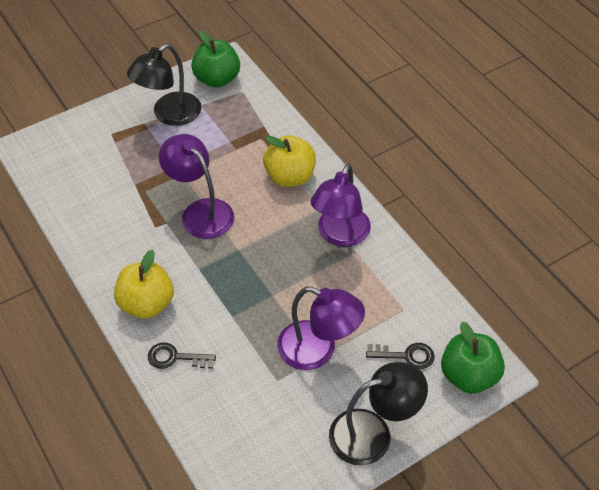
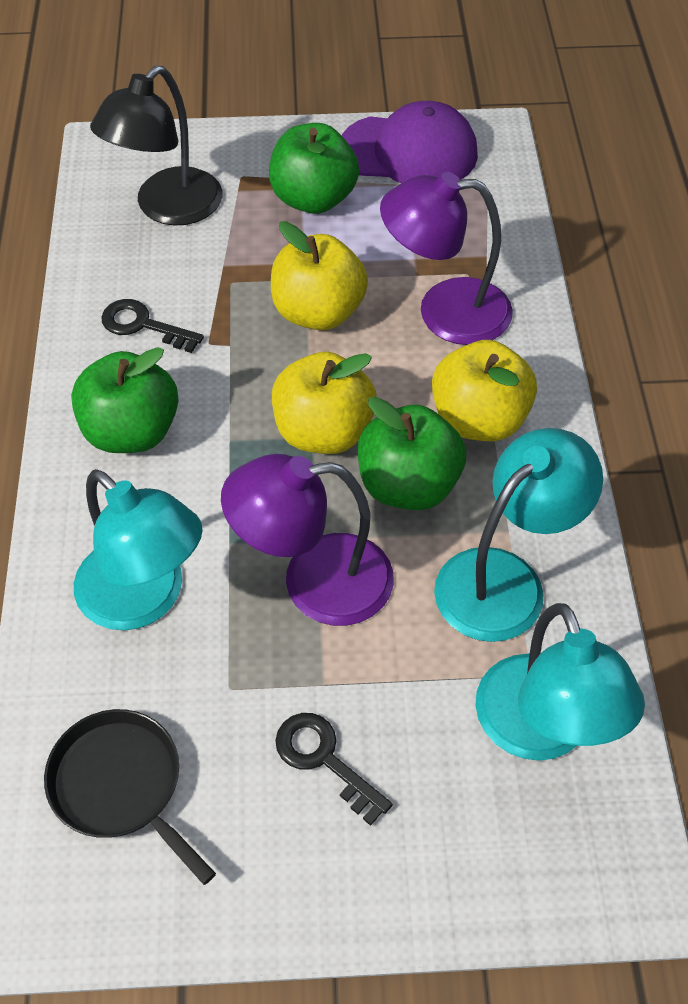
black lamp: 2 -> 1
black pan: 0 -> 1
green apple: 2 -> 3
purple cap: 0 -> 1
purple lamp: 3 -> 2
turquoise lamp: 0 -> 3
yellow apple: 2 -> 3

